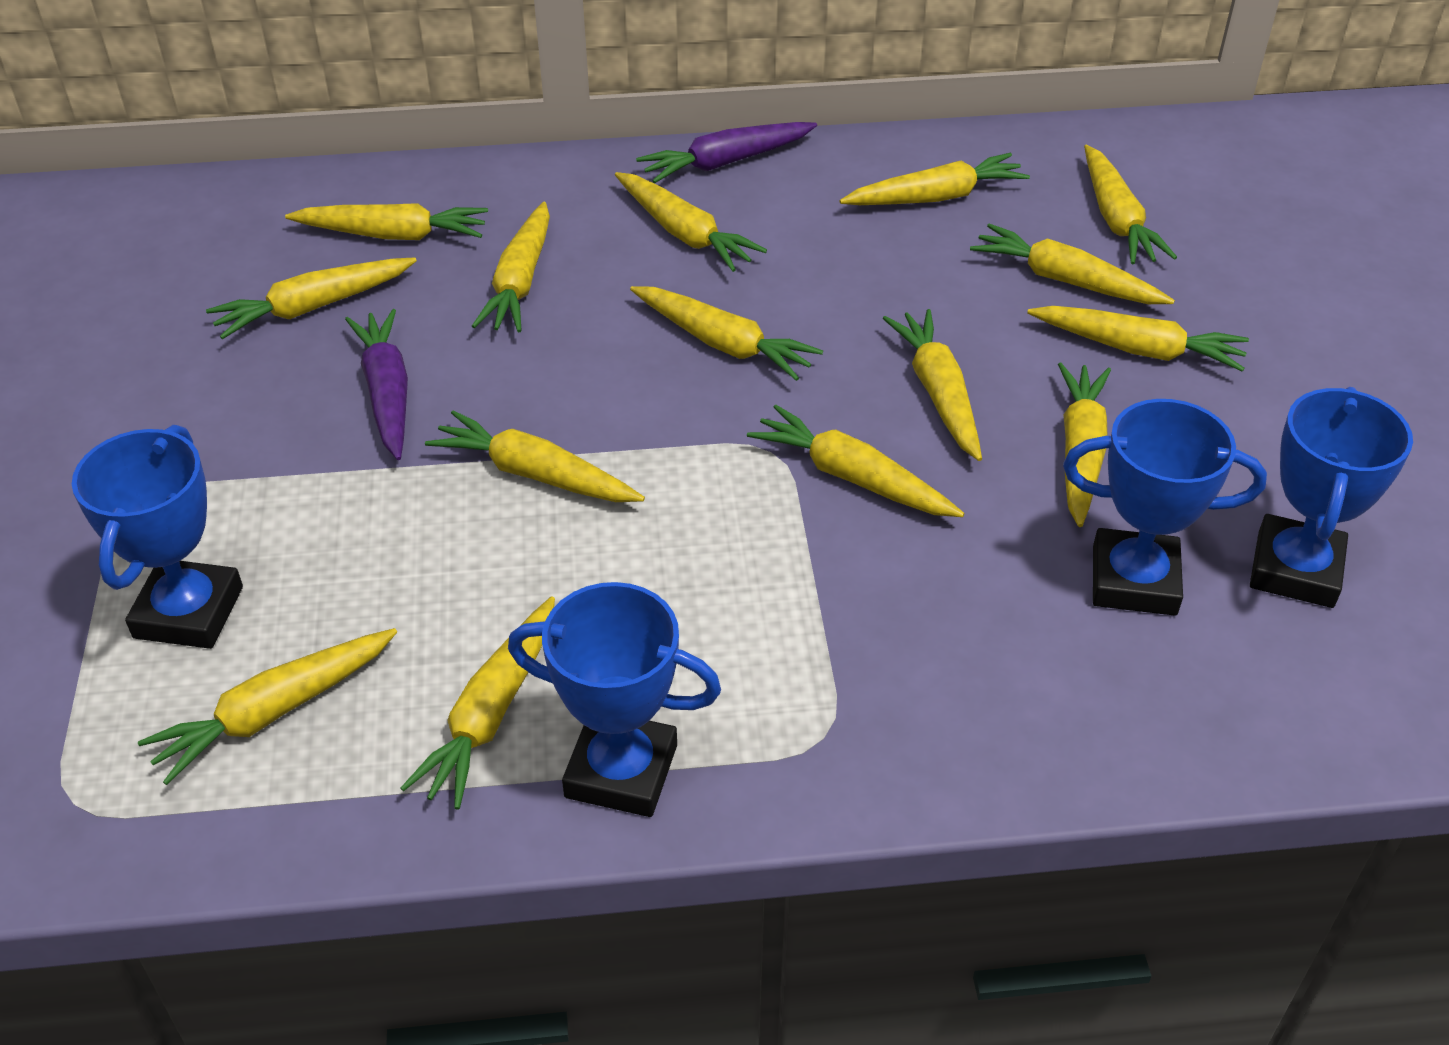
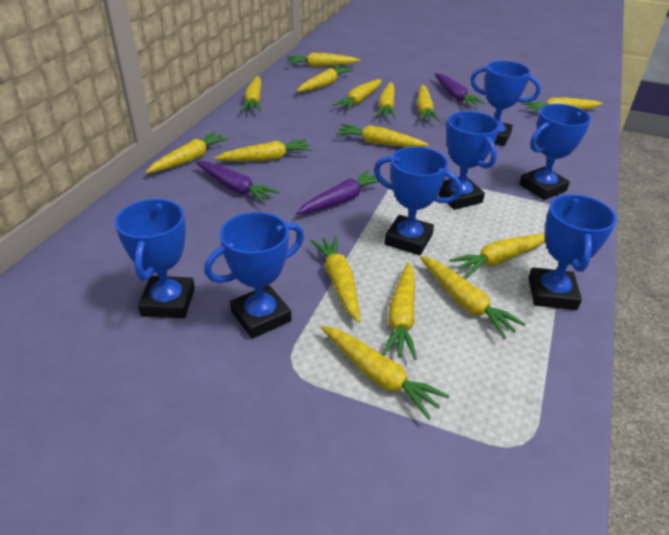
blue trophy: 4 -> 7
purple carrot: 2 -> 3

